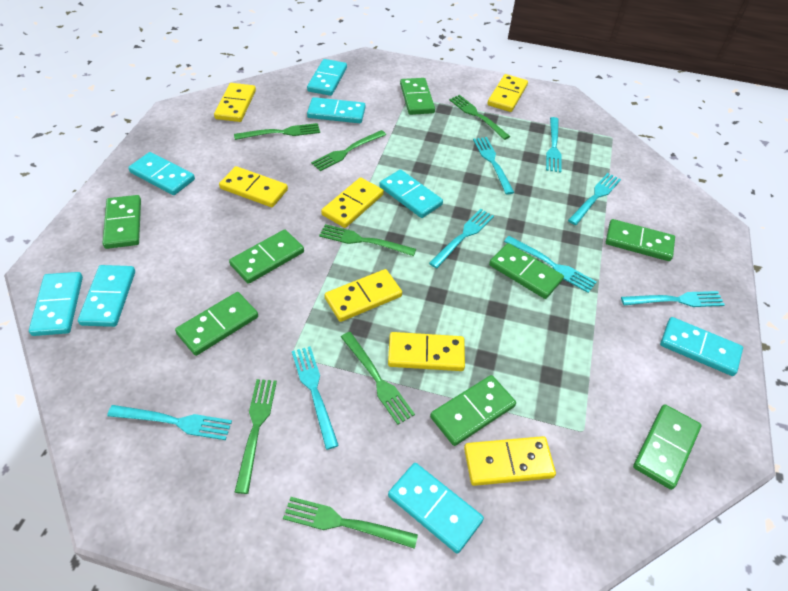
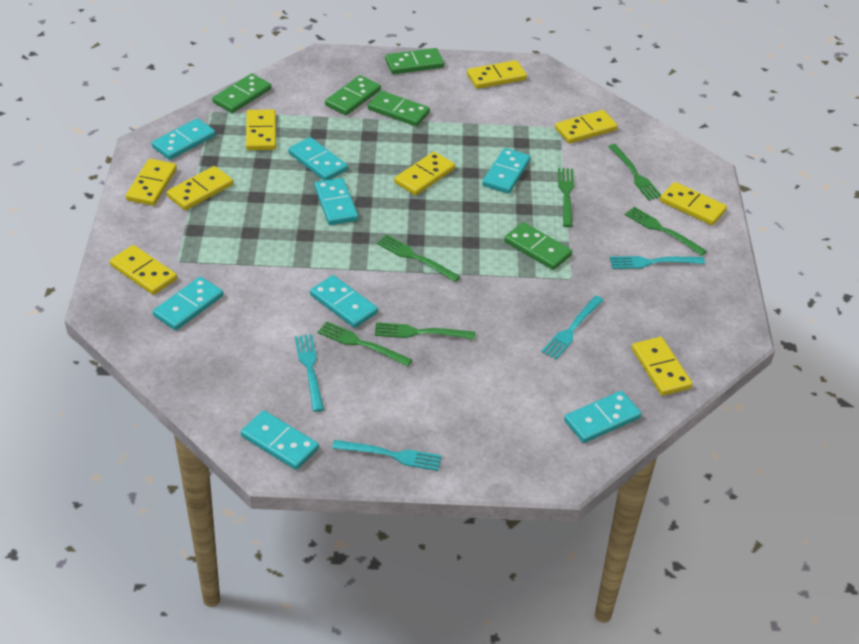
green domino: 8 -> 5
green fork: 7 -> 6
turquoise fork: 8 -> 4
yellow domino: 7 -> 9

